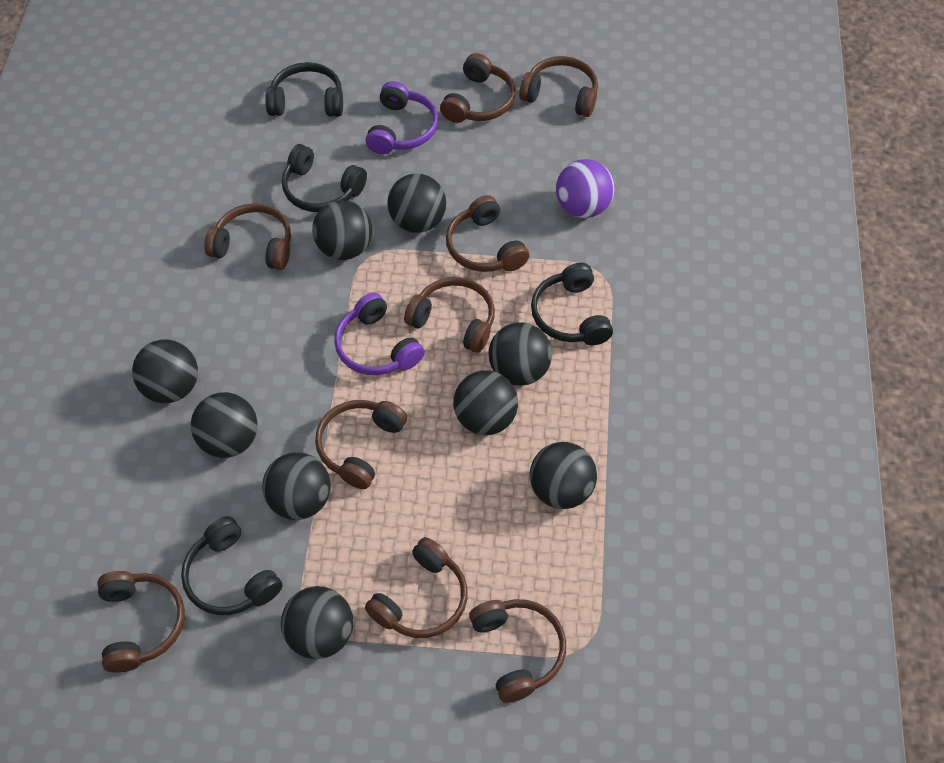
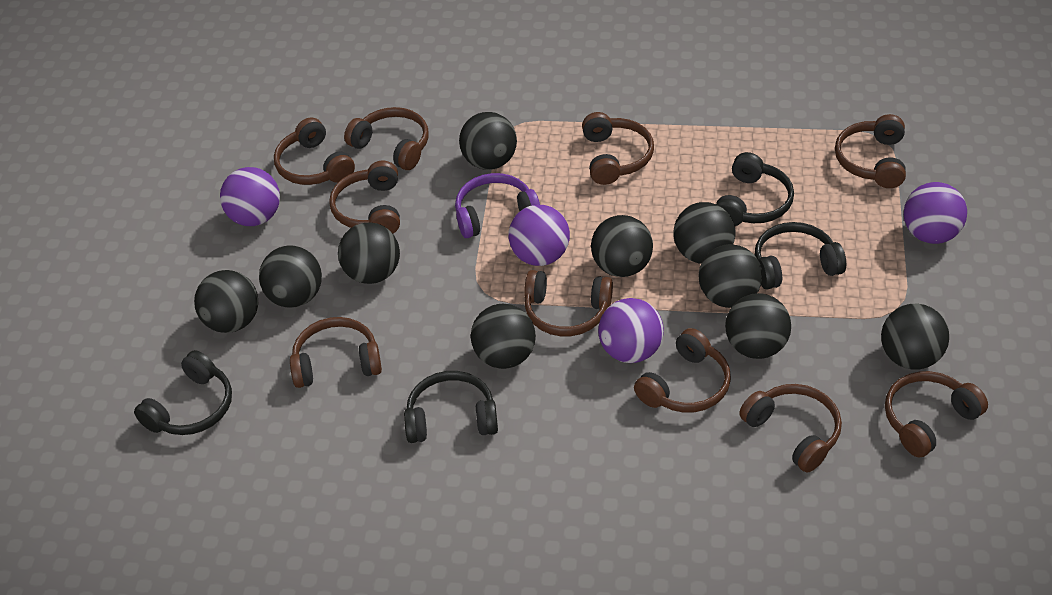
black ball: 9 -> 10
brown headphones: 9 -> 10
purple ball: 1 -> 4
purple headphones: 2 -> 1

